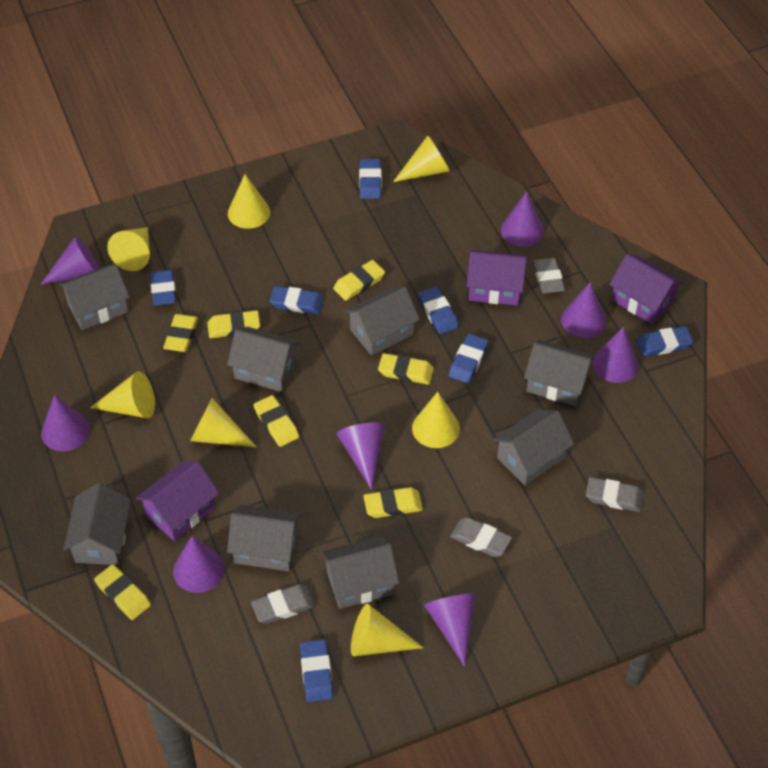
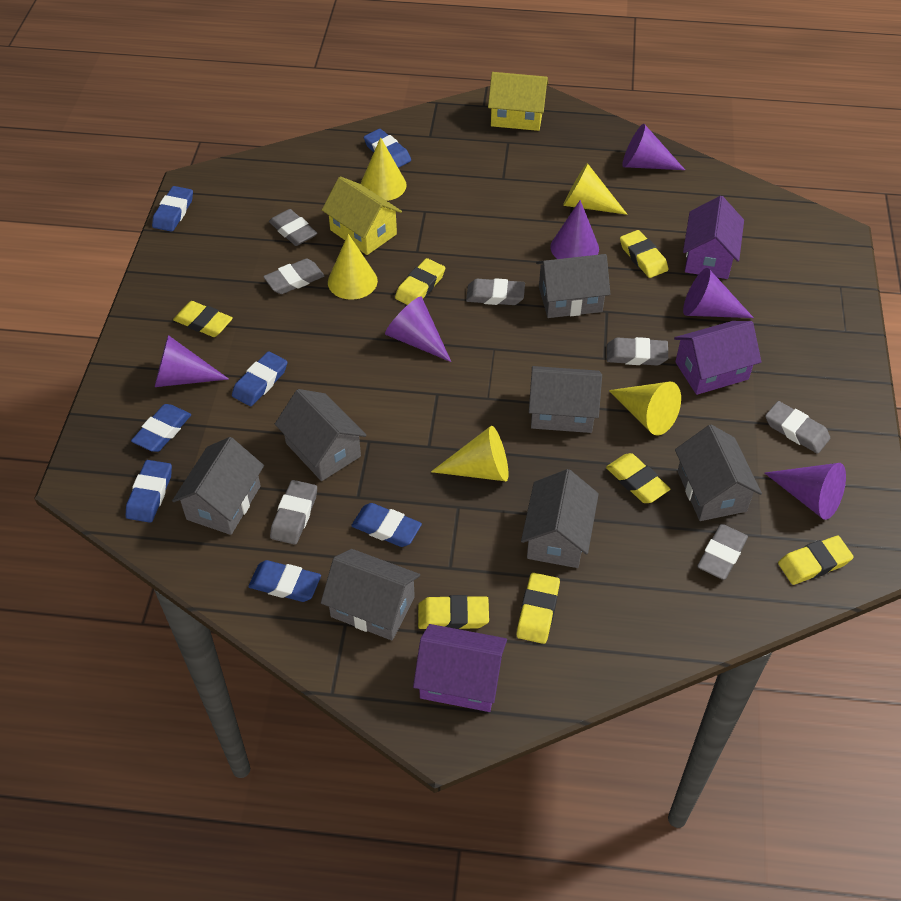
grey eraser: 4 -> 7
grey house: 8 -> 7
purple cone: 8 -> 6
yellow cone: 7 -> 5
yellow house: 0 -> 2

